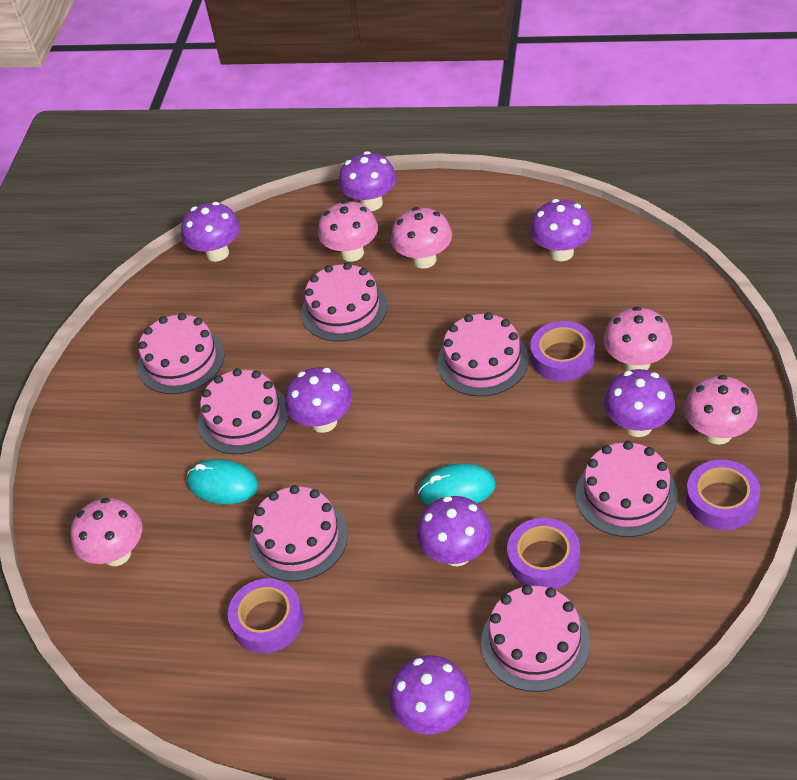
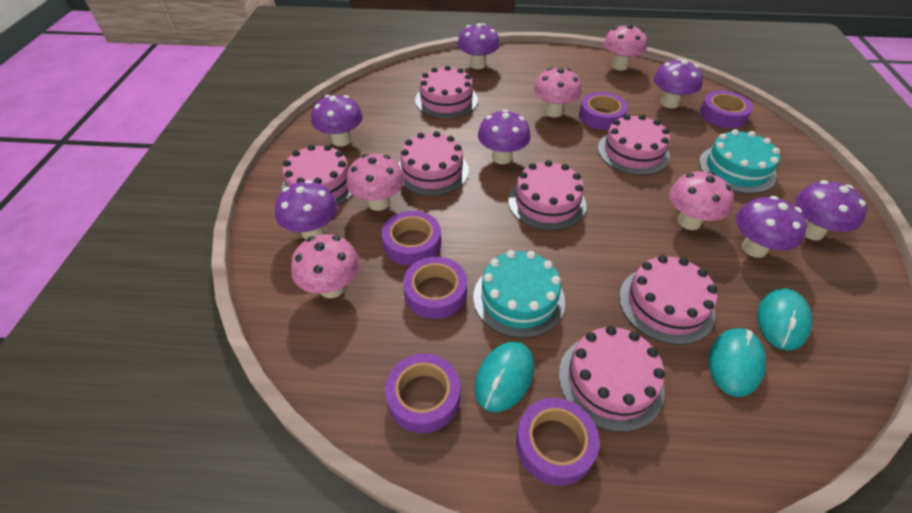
purple tape: 4 -> 6
turquoise cake: 0 -> 2
turquoise mouse: 2 -> 3

